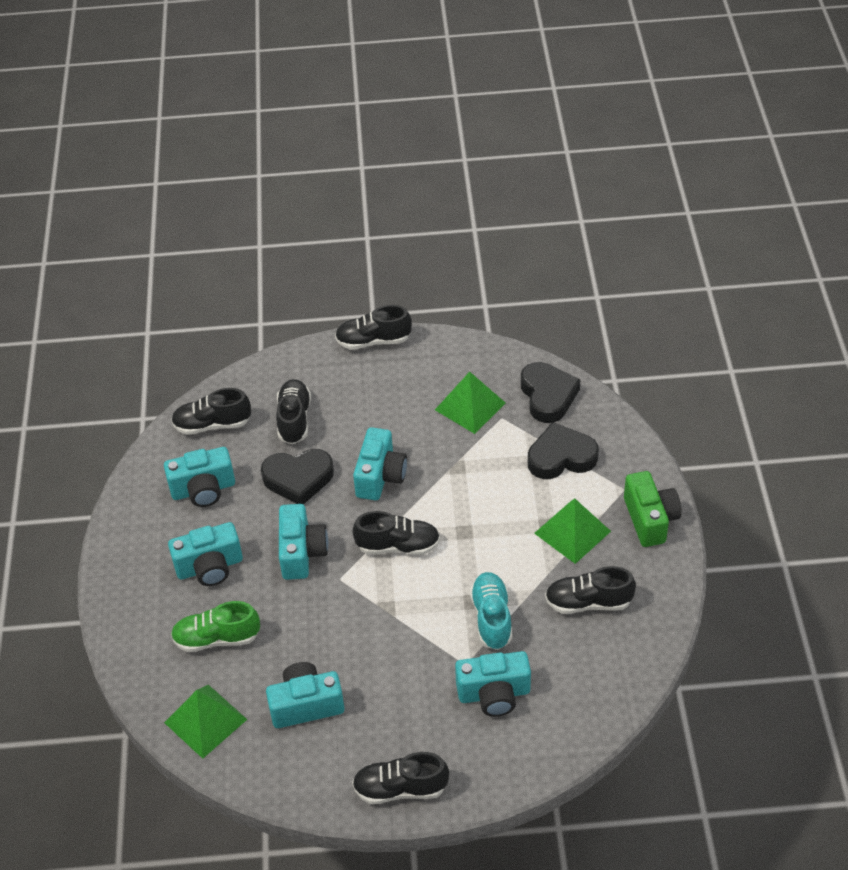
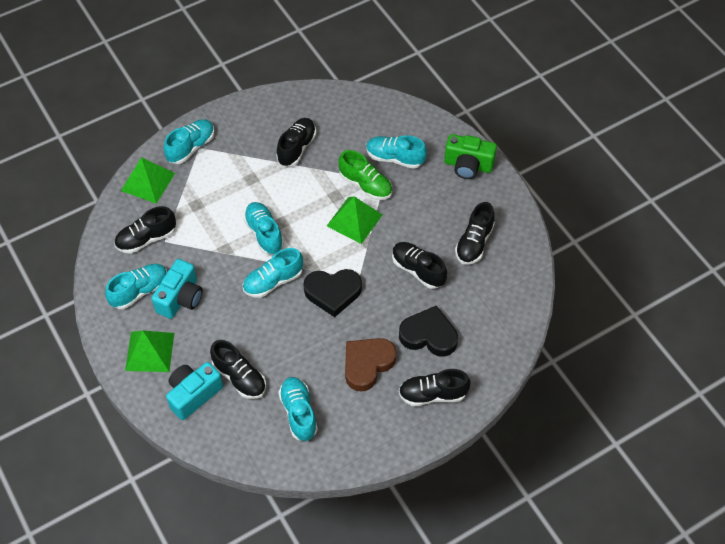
black heart: 3 -> 2
brown heart: 0 -> 1
turquoise camera: 6 -> 2
turquoise shoe: 1 -> 6

